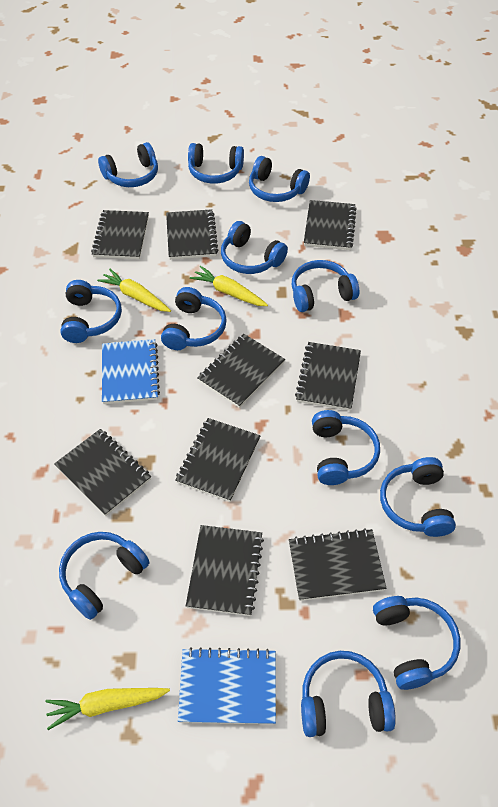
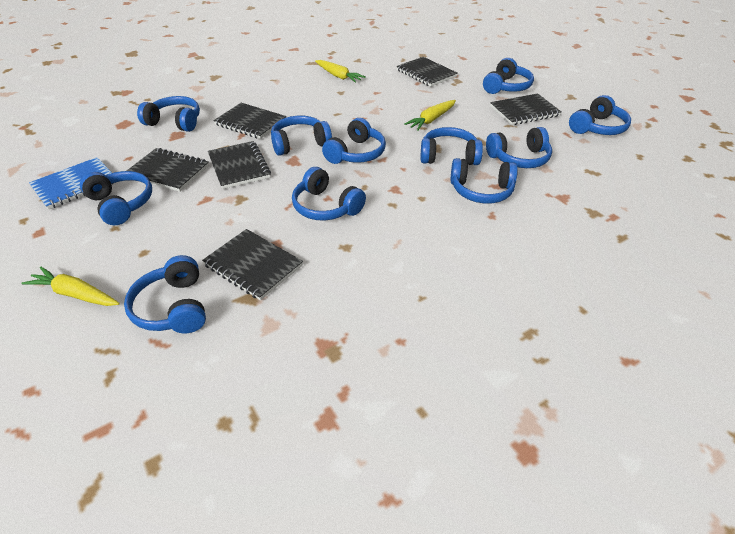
black notebook: 9 -> 6
blue headphones: 12 -> 11
blue notebook: 2 -> 1

